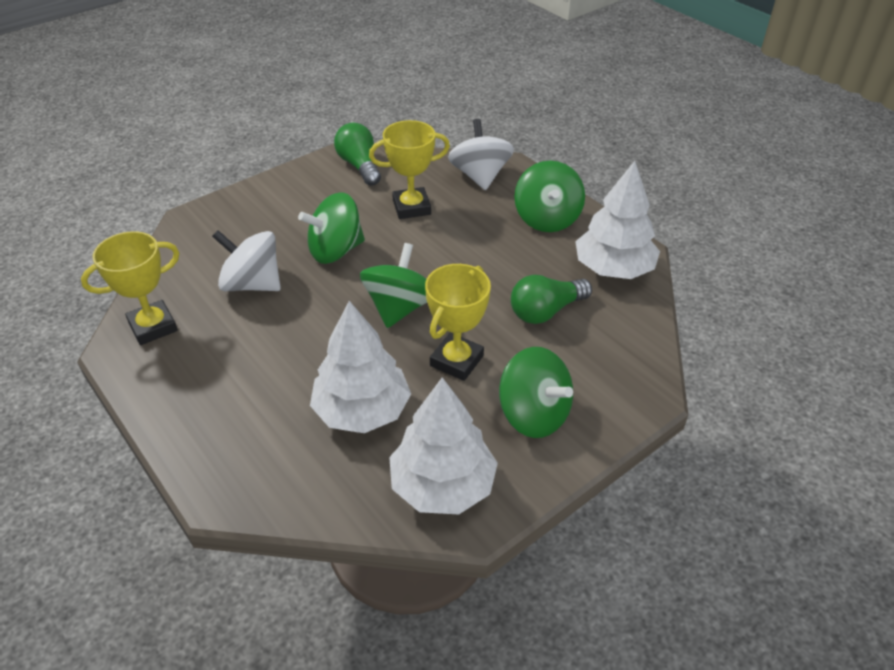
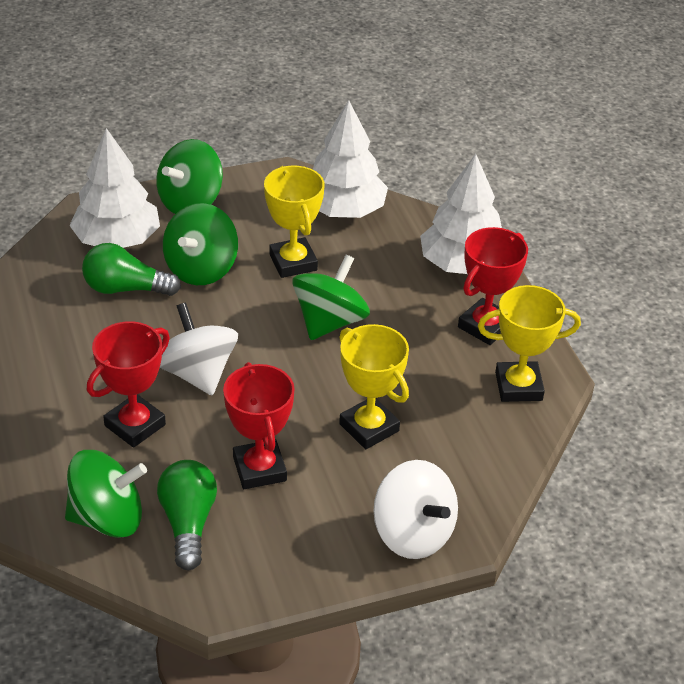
red trophy: 0 -> 3

